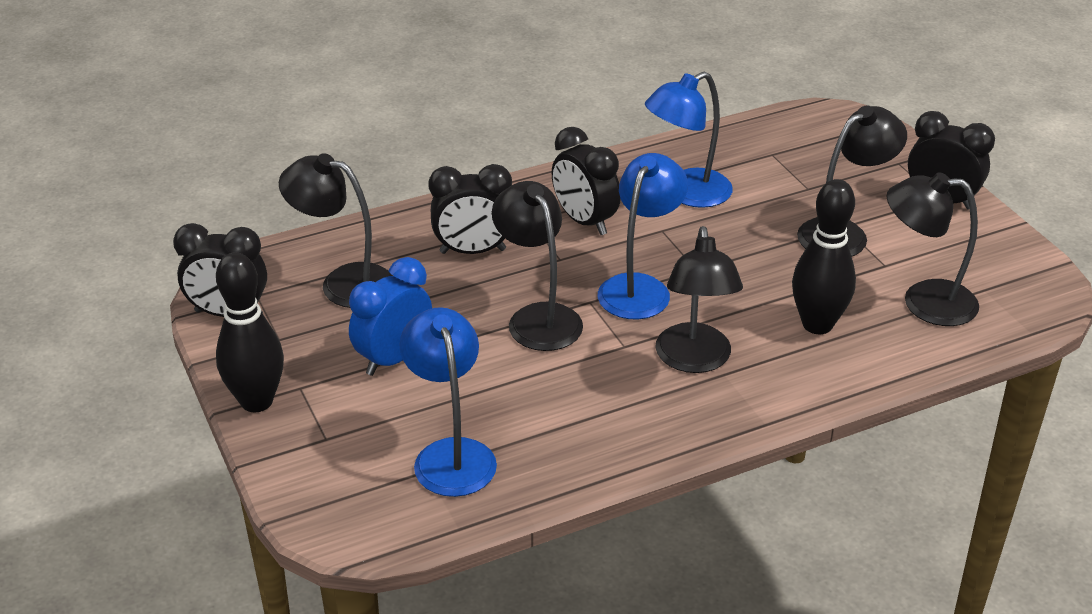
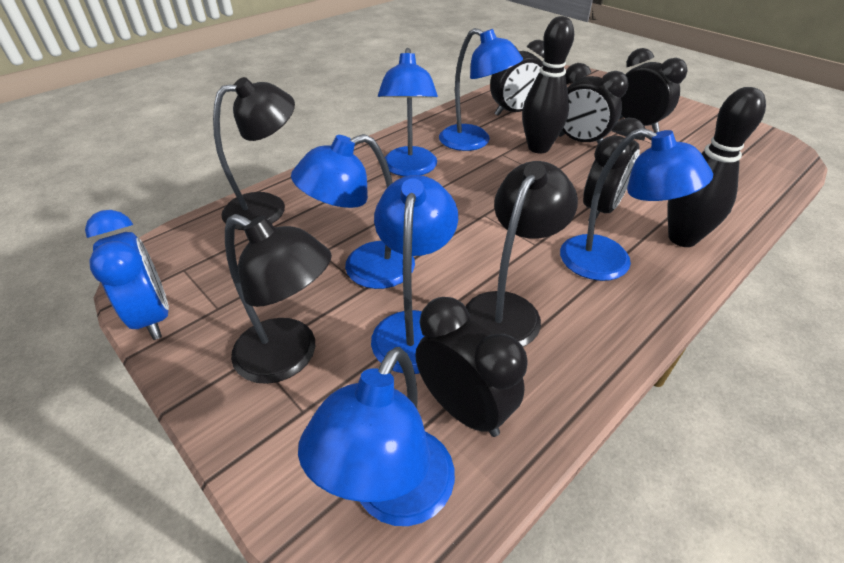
black clock: 4 -> 5
black lamp: 5 -> 3
blue lamp: 3 -> 6

